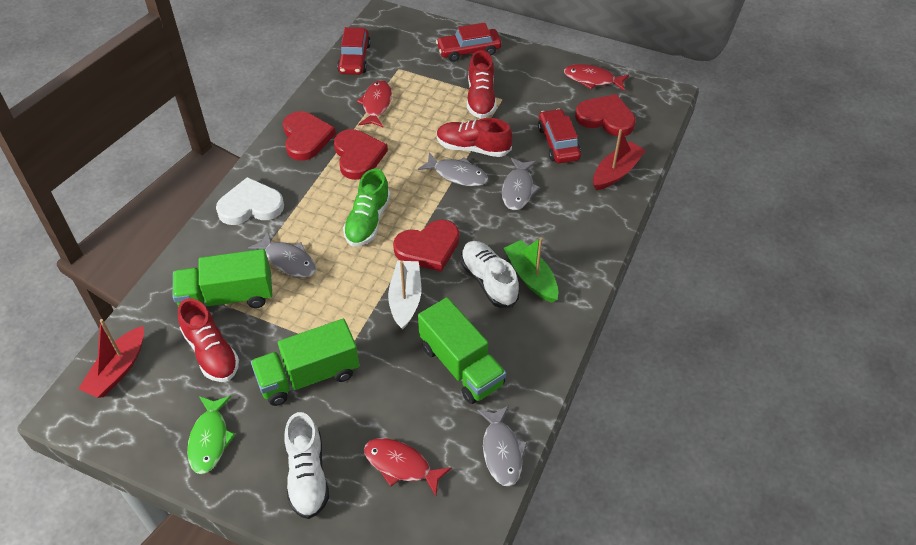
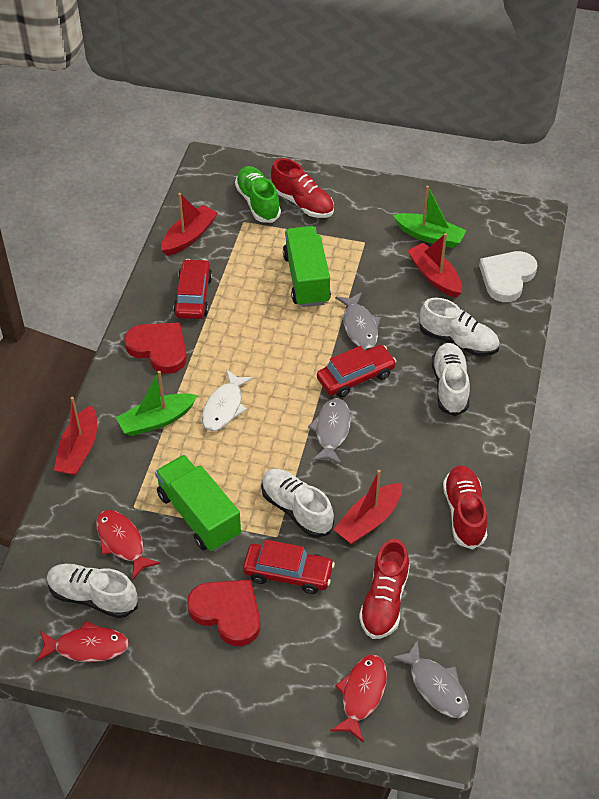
green boat: 1 -> 2
green fish: 1 -> 0
green truck: 3 -> 2
grey fish: 4 -> 3
red boat: 2 -> 4
red heart: 4 -> 2
white boat: 1 -> 0
white fish: 0 -> 1
white shoe: 2 -> 4

